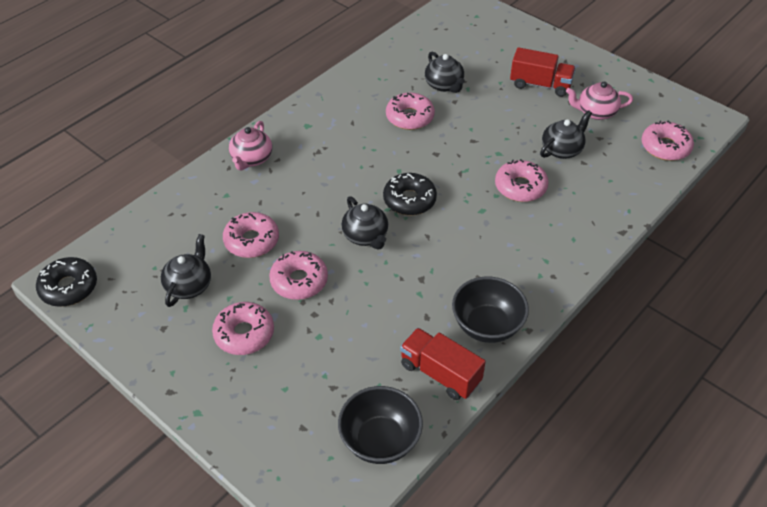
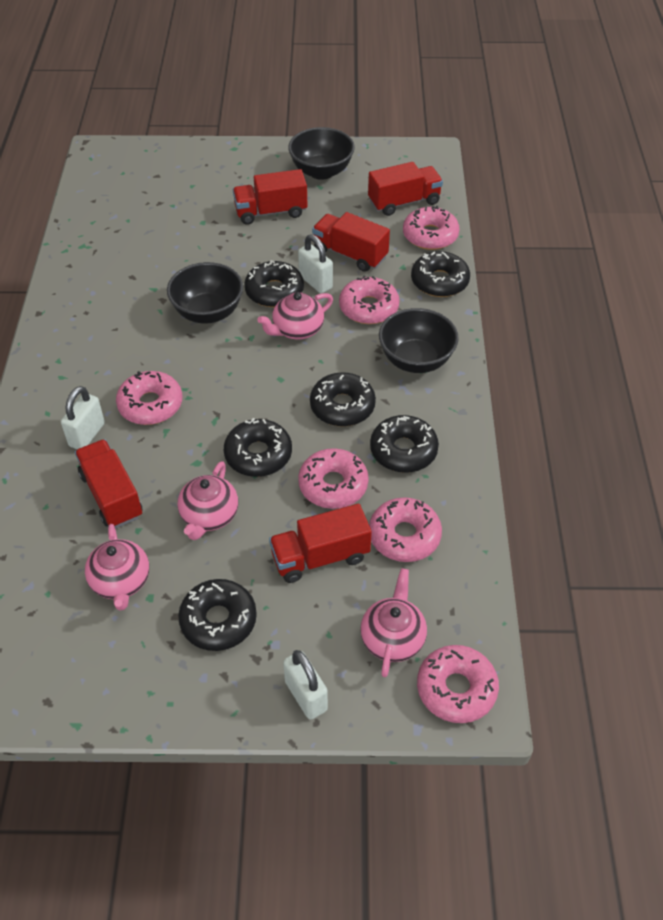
black bowl: 2 -> 3
black donut: 2 -> 6
black teapot: 4 -> 0
pink teapot: 2 -> 4
red truck: 2 -> 5
white padlock: 0 -> 3

